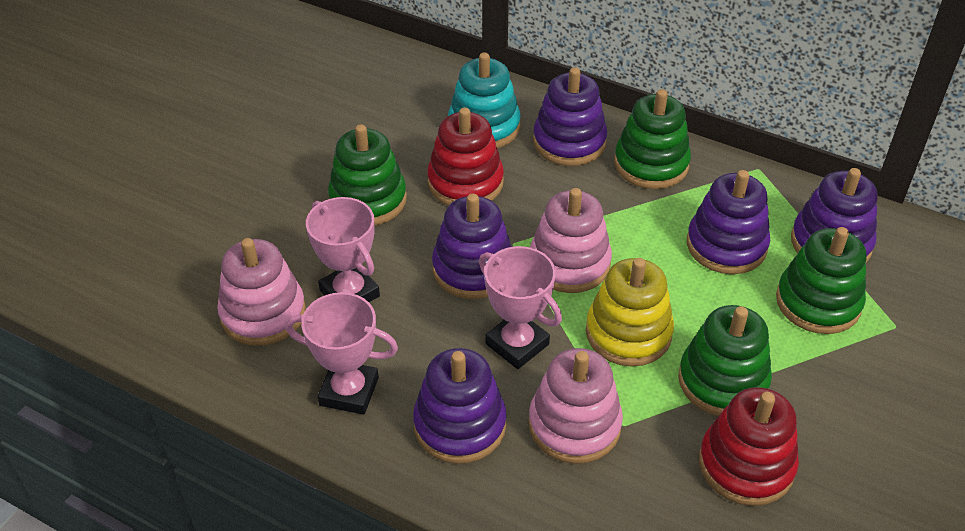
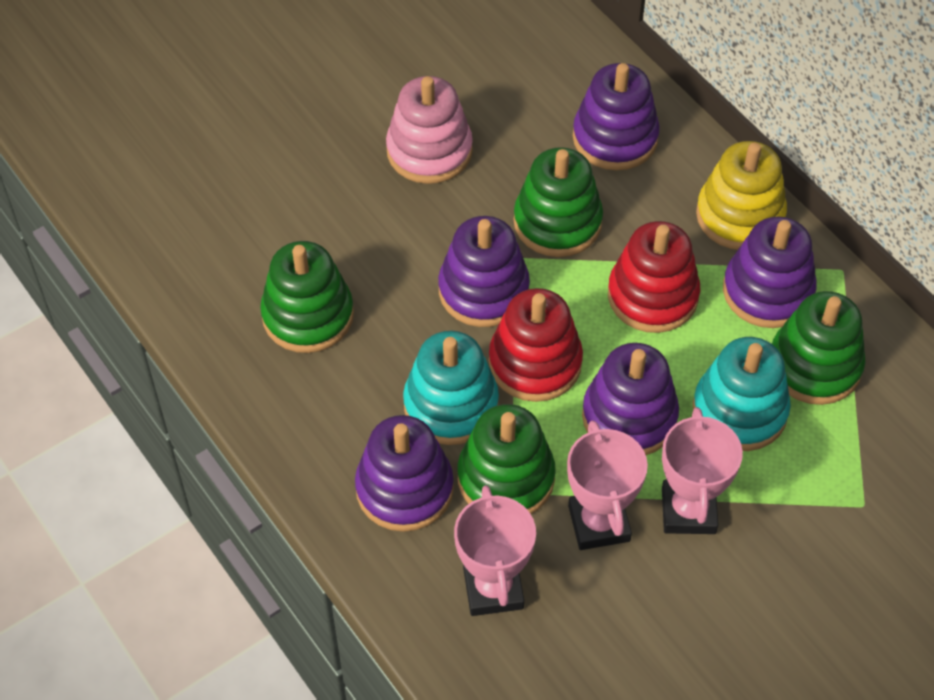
pink stacking toy: 3 -> 1
turquoise stacking toy: 1 -> 2

